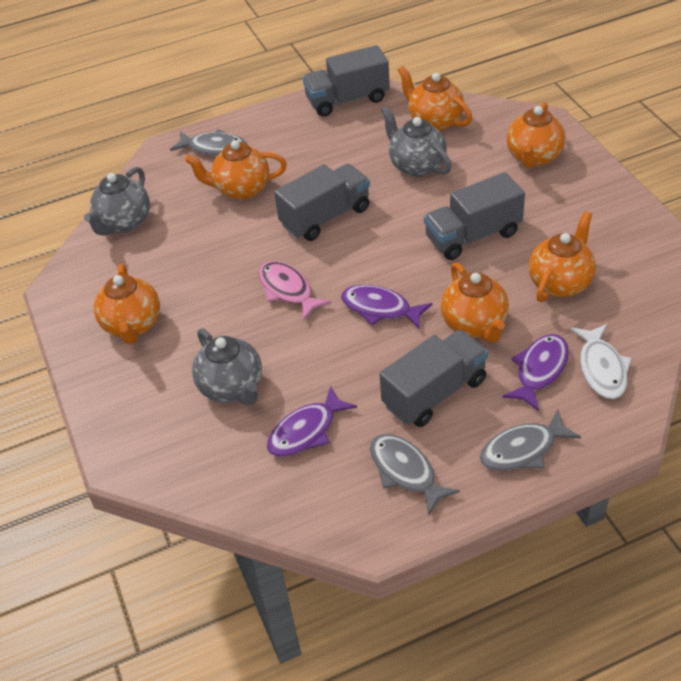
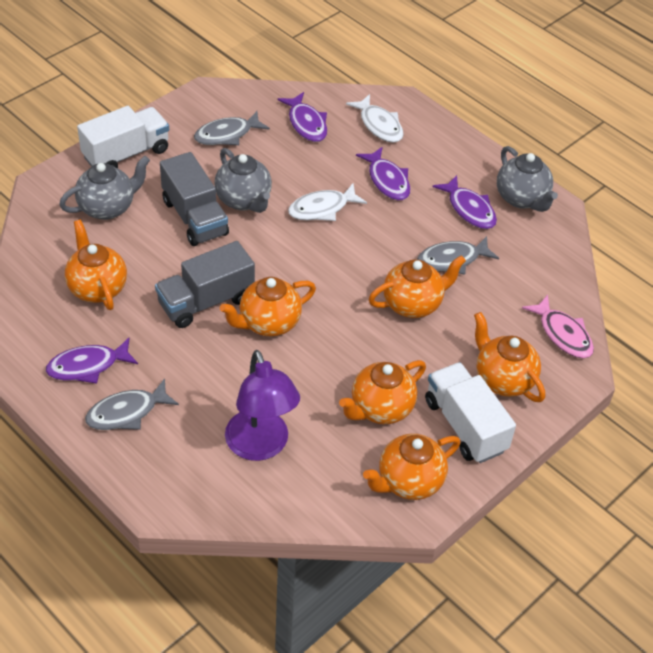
grey truck: 4 -> 2
purple fish: 3 -> 4
purple lamp: 0 -> 1
white fish: 1 -> 2
white truck: 0 -> 2

